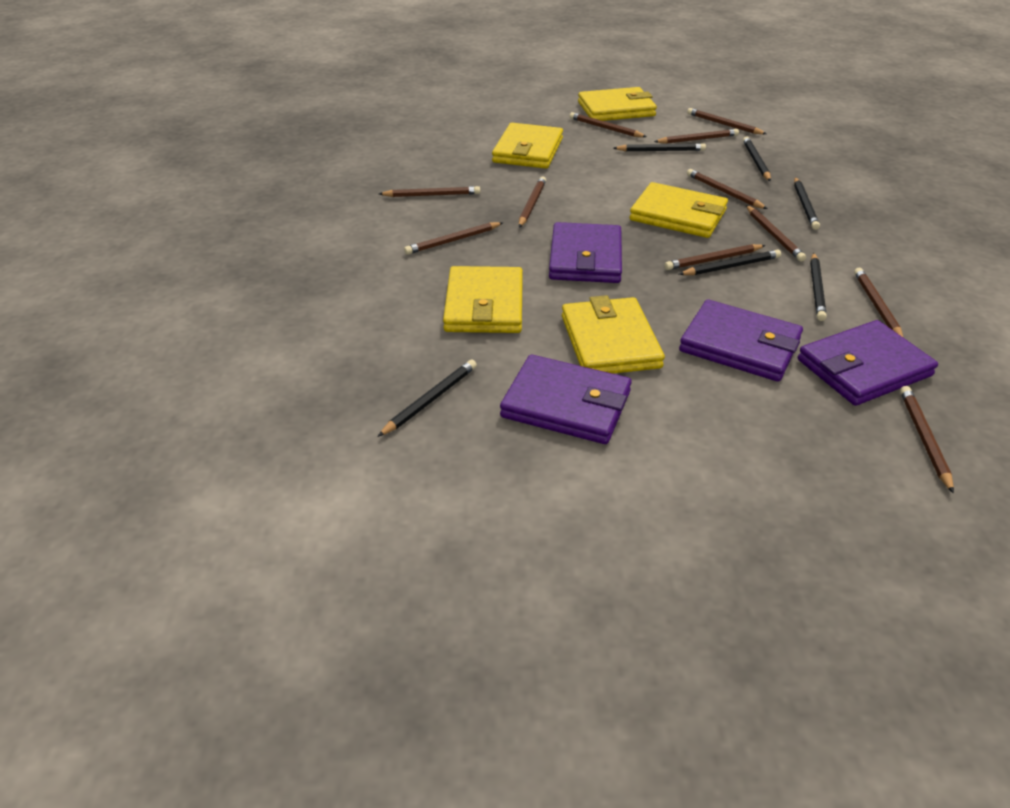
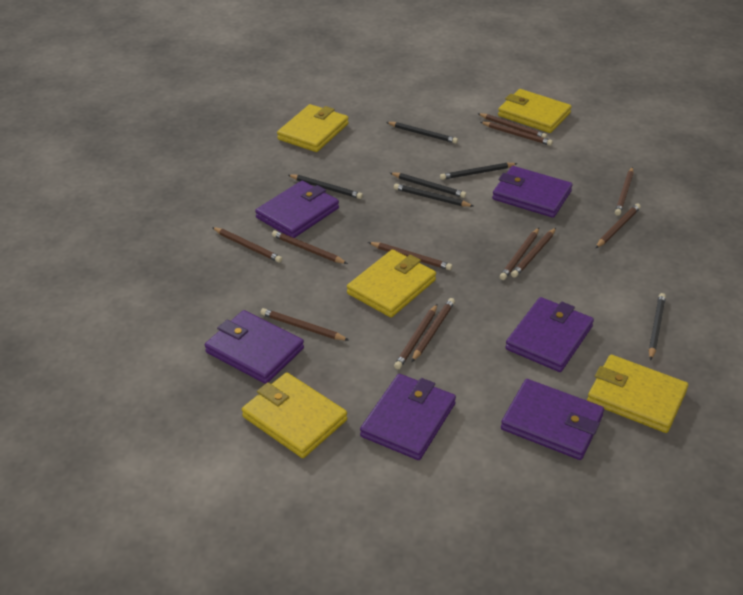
brown pencil: 11 -> 12
purple wallet: 4 -> 6

